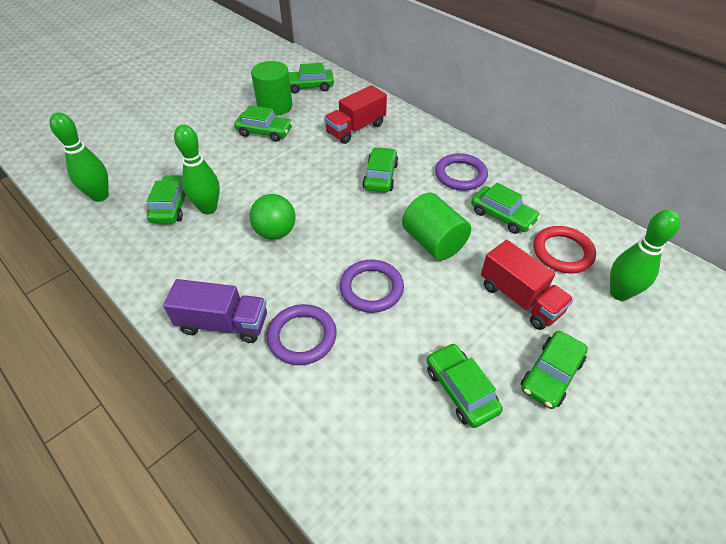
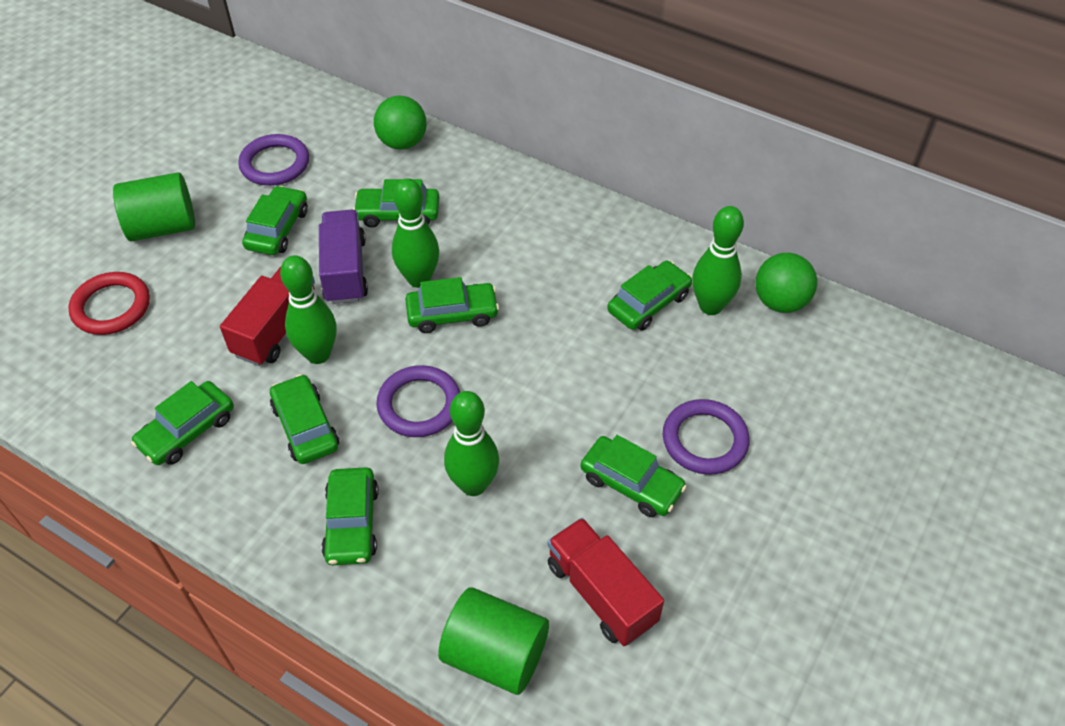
green ball: 1 -> 2
green bowling pin: 3 -> 4
green car: 7 -> 8

